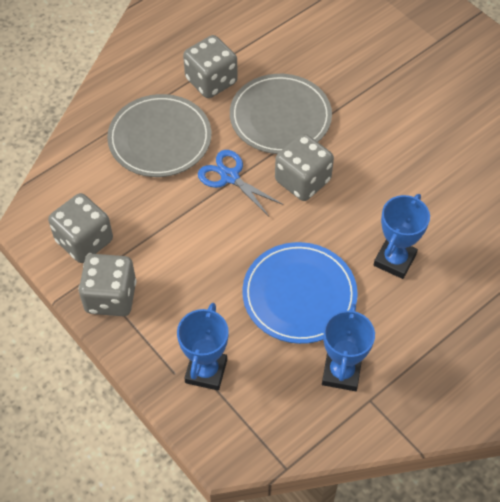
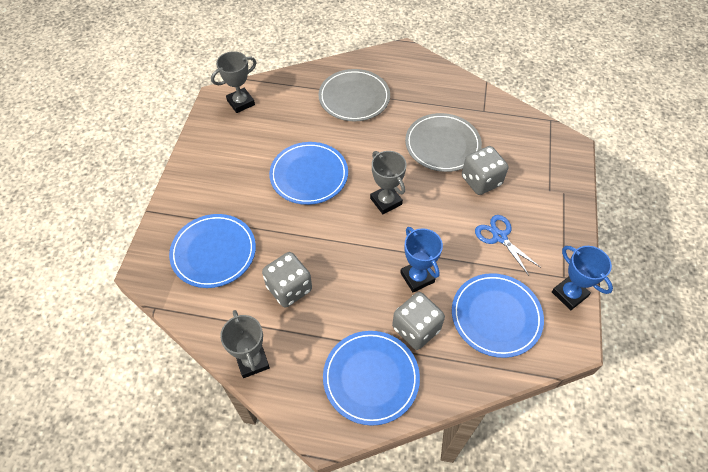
blue plate: 1 -> 4
blue trophy: 3 -> 2
grey dice: 4 -> 3
grey trophy: 0 -> 3

